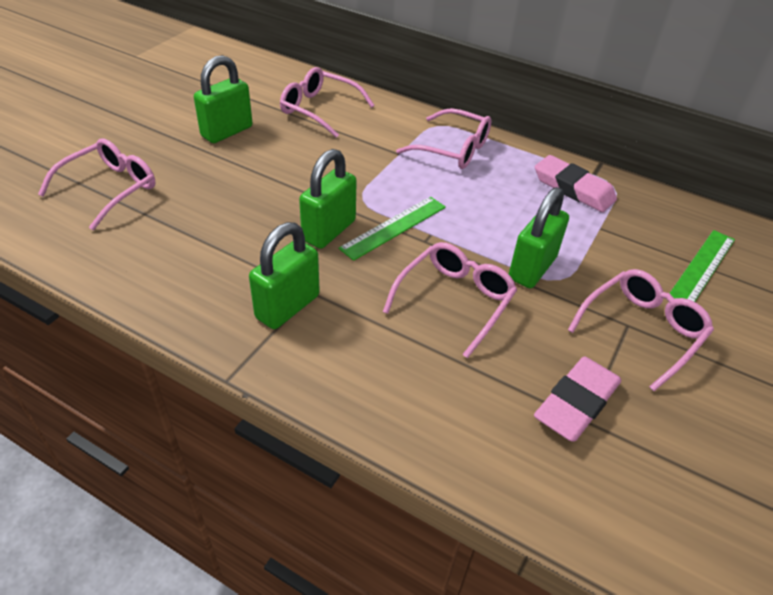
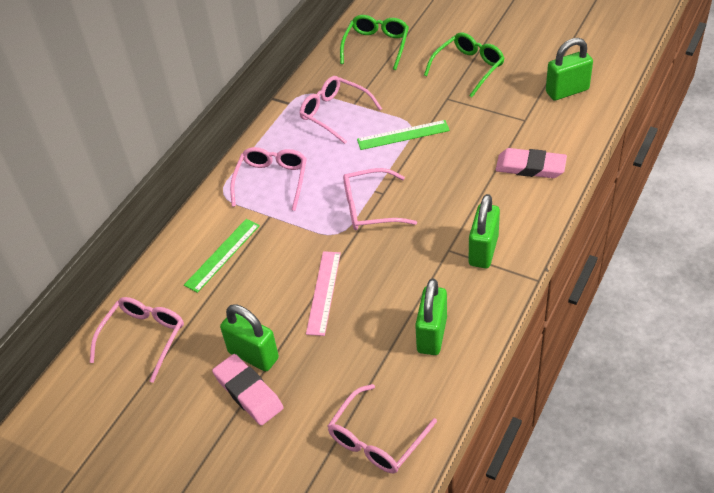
green glasses: 0 -> 2
pink ruler: 0 -> 1

